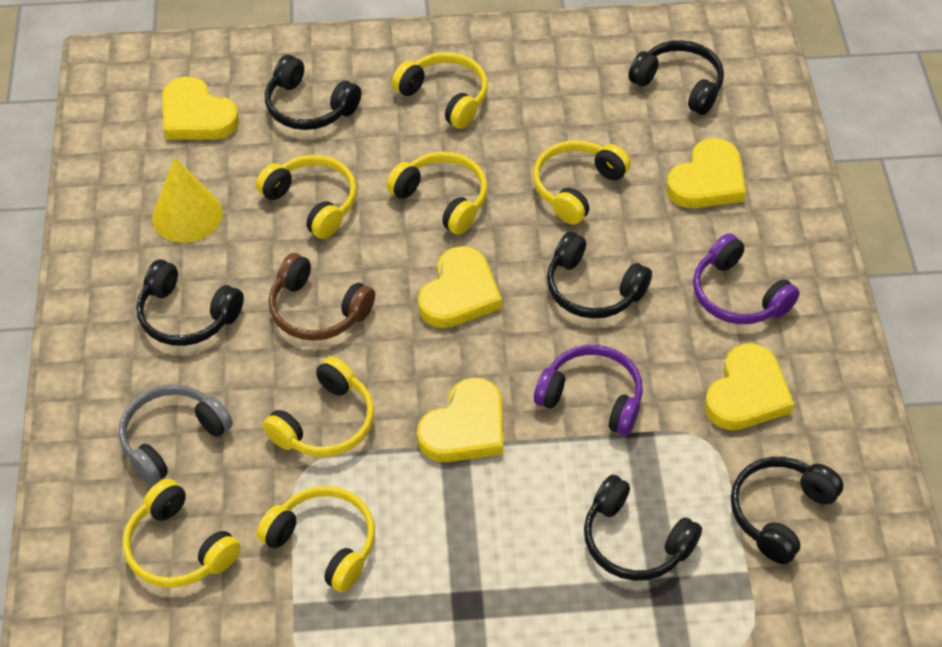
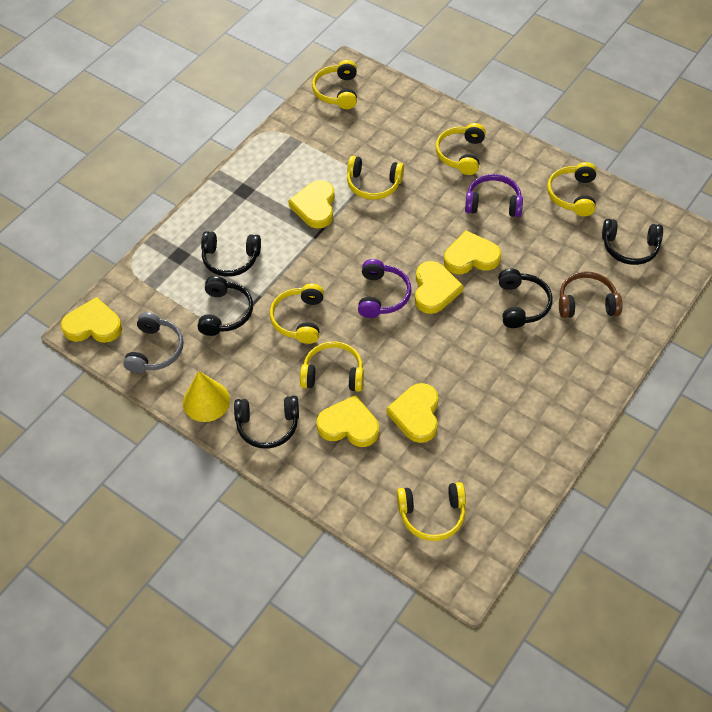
black headphones: 6 -> 5
yellow heart: 5 -> 6

